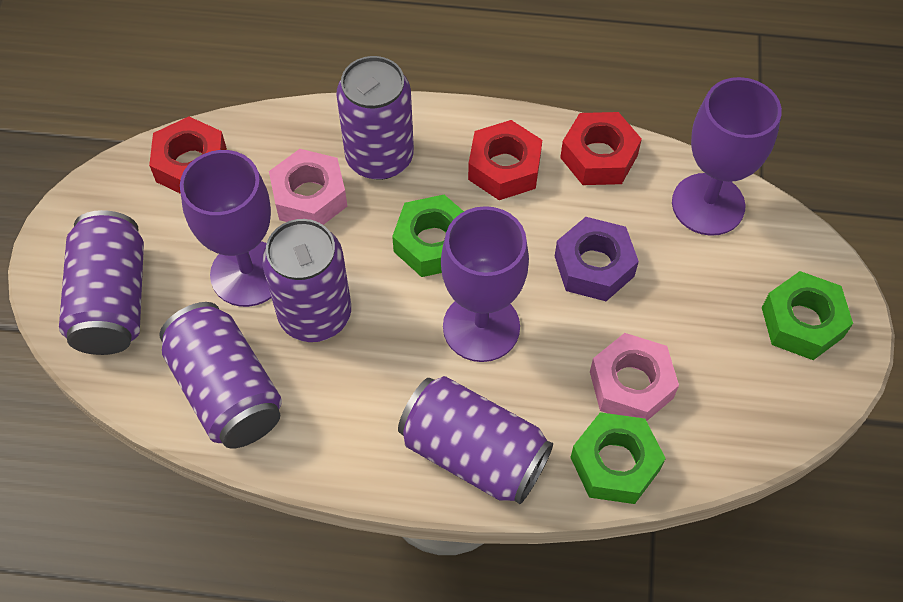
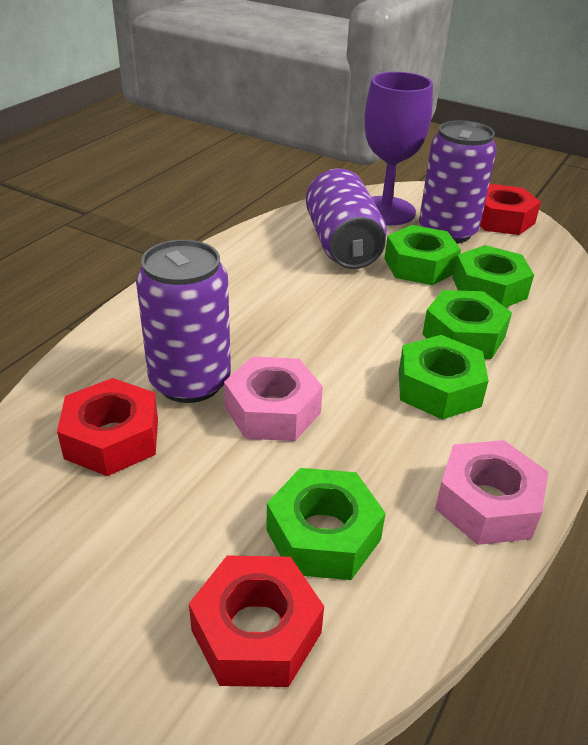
green nut: 3 -> 5
purple can: 5 -> 3
purple goblet: 3 -> 1
purple nut: 1 -> 0

